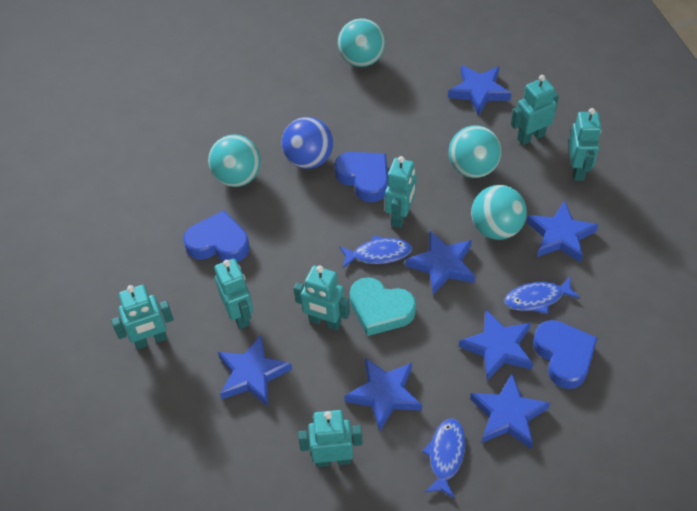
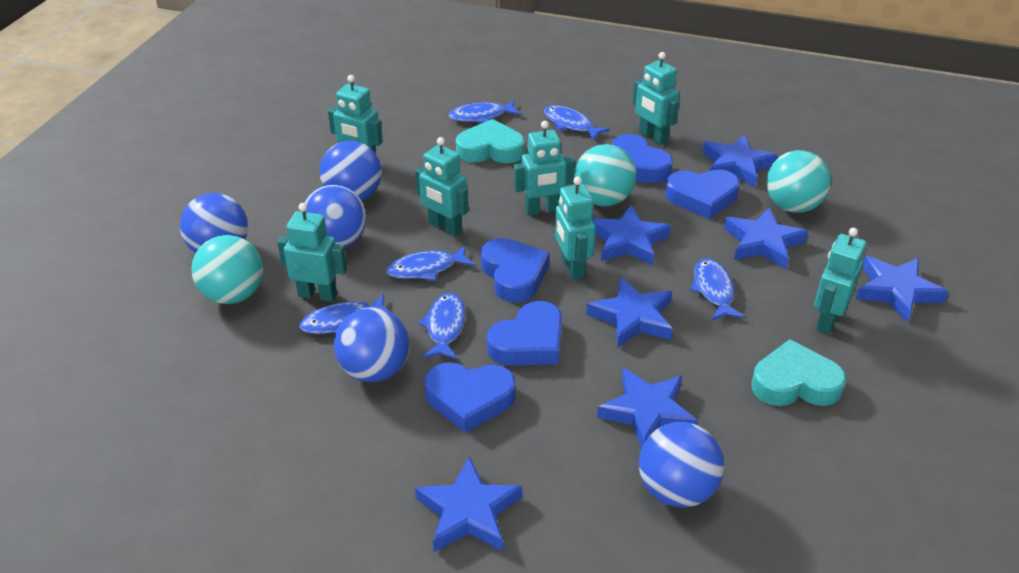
blue ball: 1 -> 5
blue fish: 3 -> 6
blue heart: 3 -> 5
turquoise ball: 4 -> 3
turquoise heart: 1 -> 2

